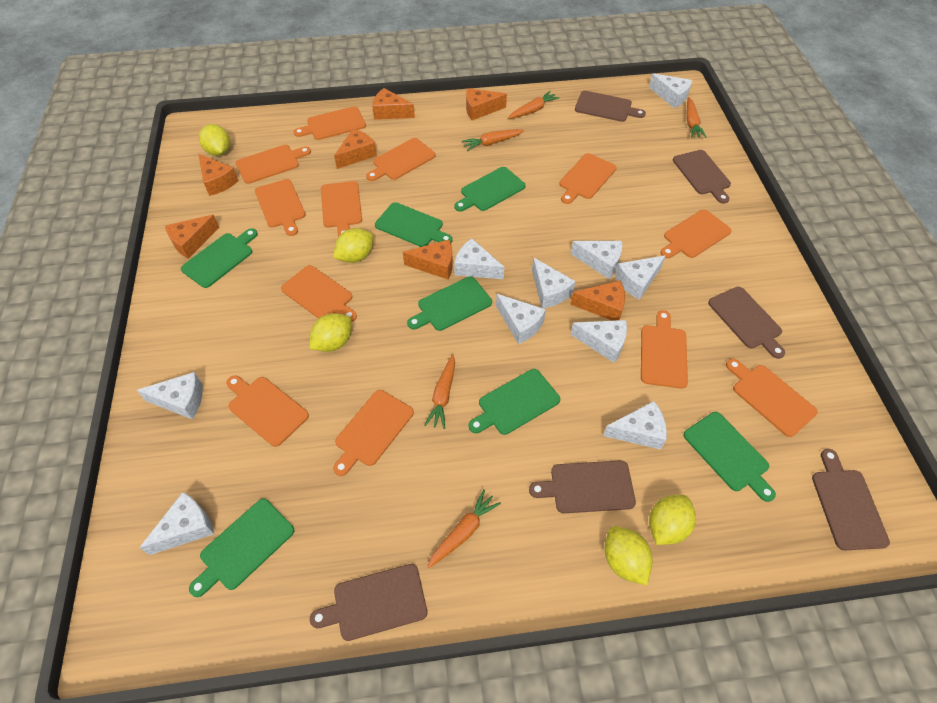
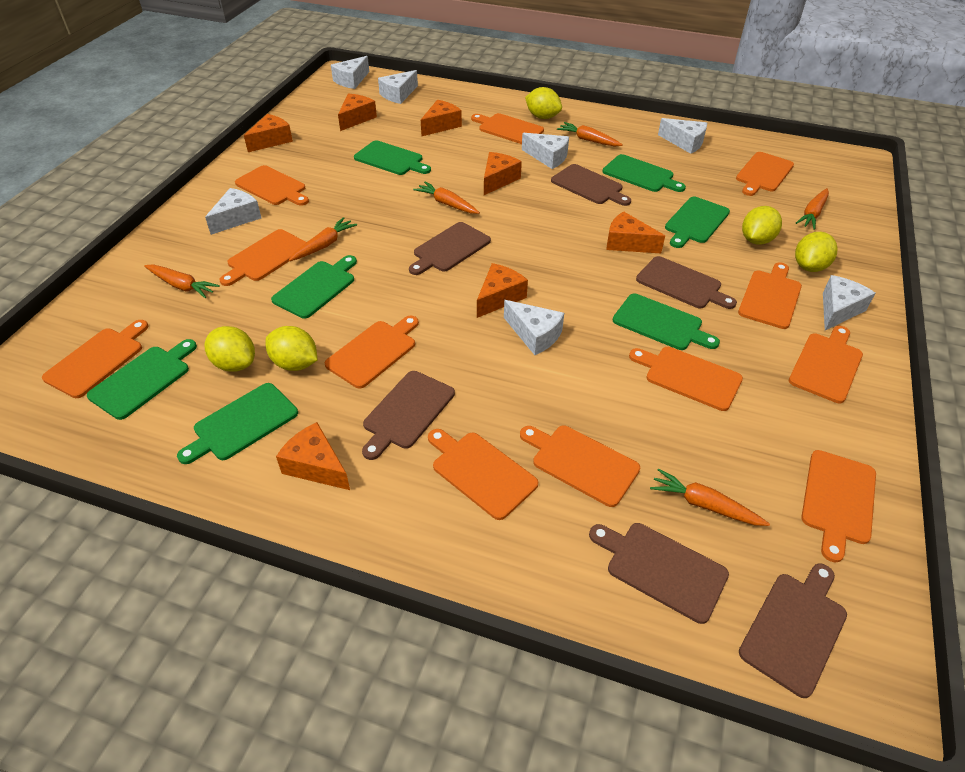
orange carrot: 5 -> 6
white cheese: 10 -> 7

